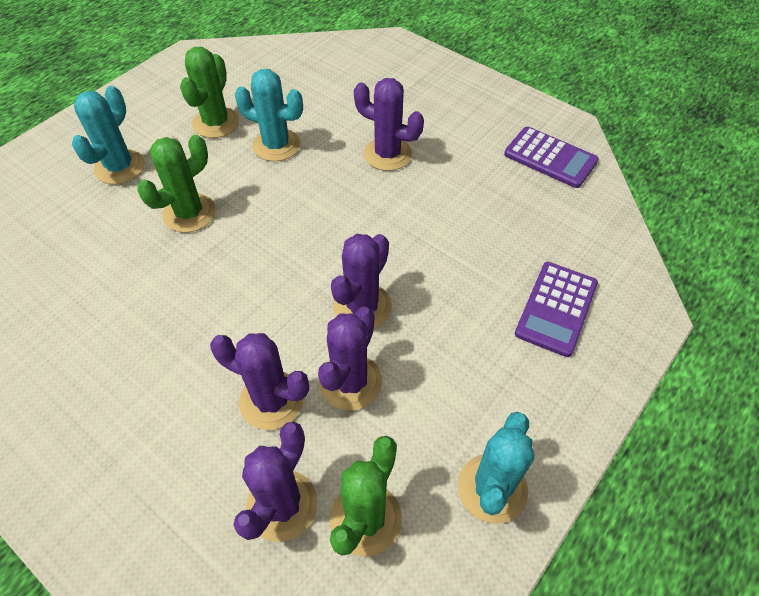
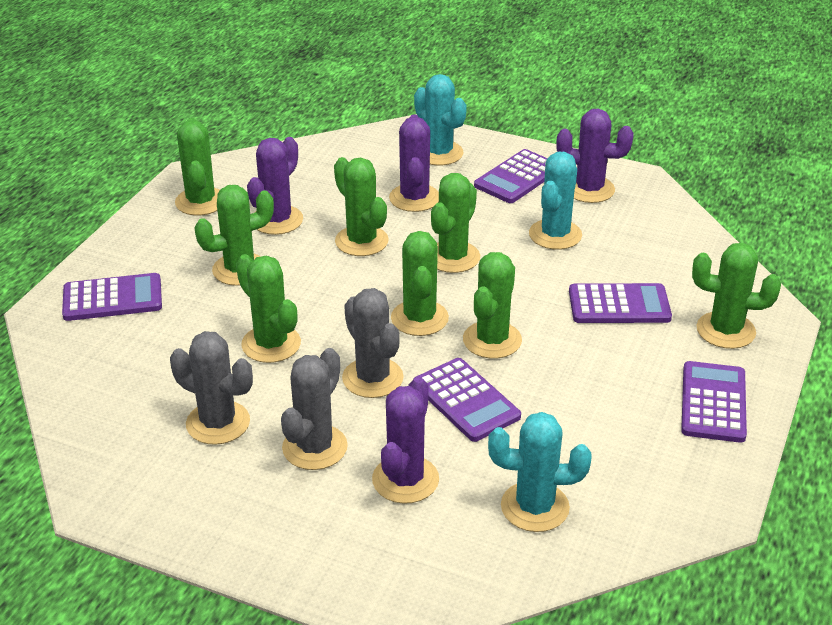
green cactus: 3 -> 8
grey cactus: 0 -> 3
purple cactus: 5 -> 4
purple calculator: 2 -> 5

